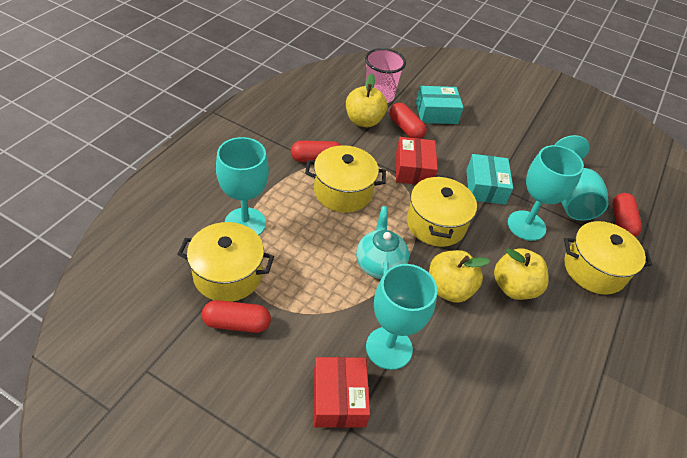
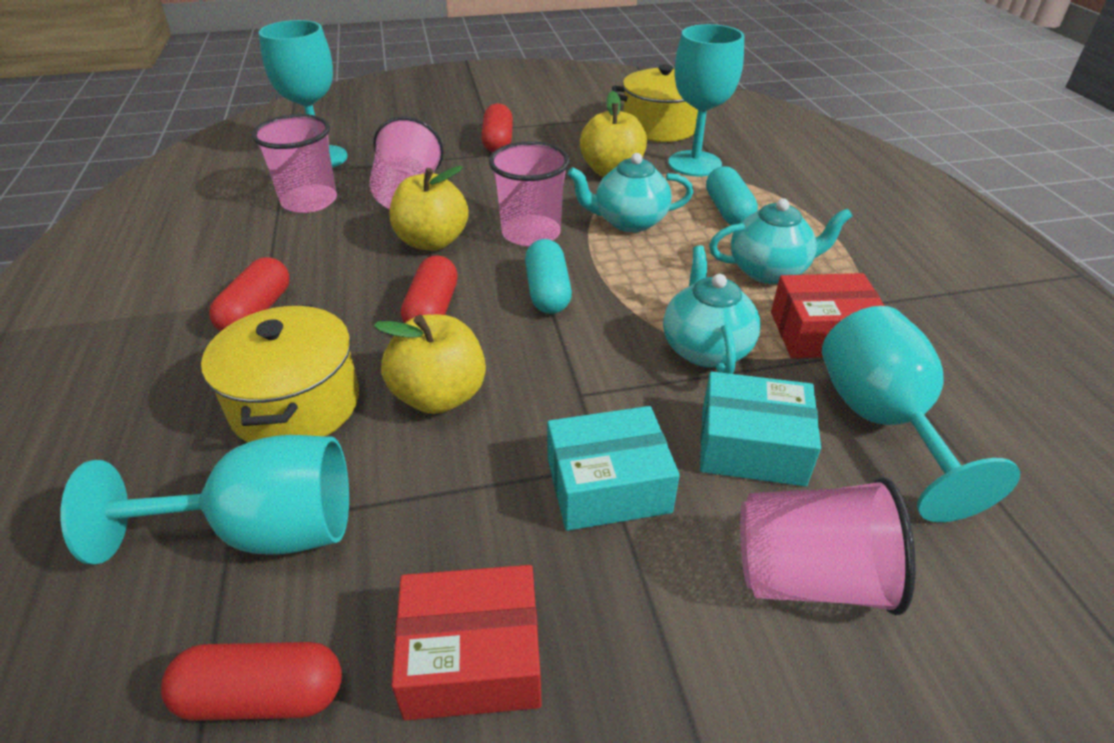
pink cup: 1 -> 4
turquoise capsule: 0 -> 2
turquoise teapot: 1 -> 3
yellow pot: 4 -> 2

